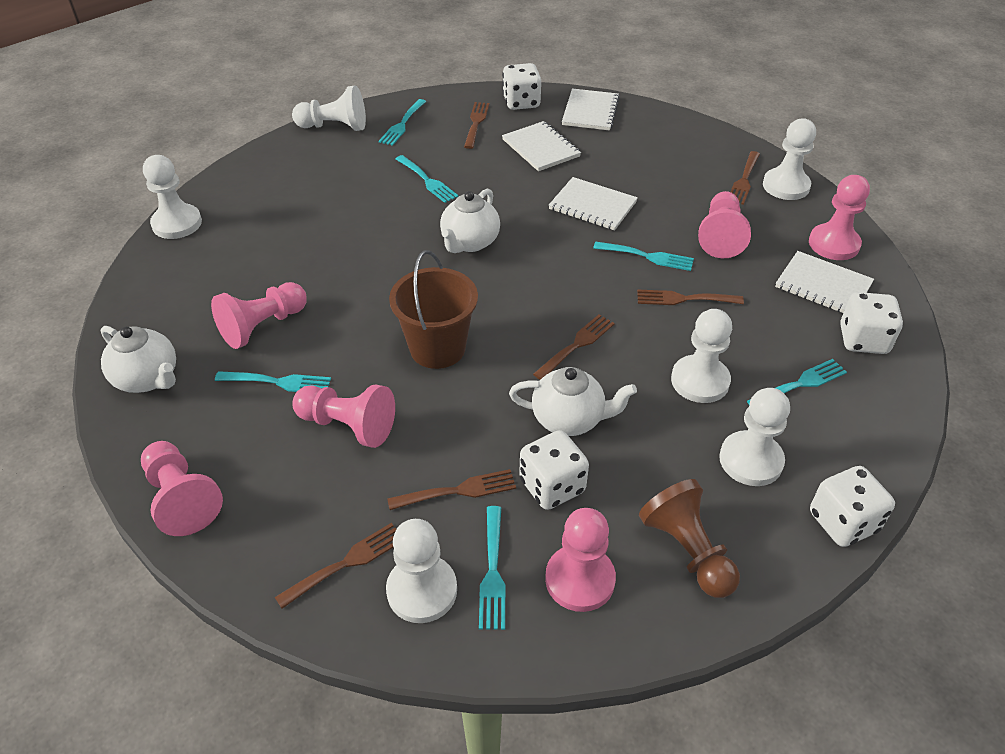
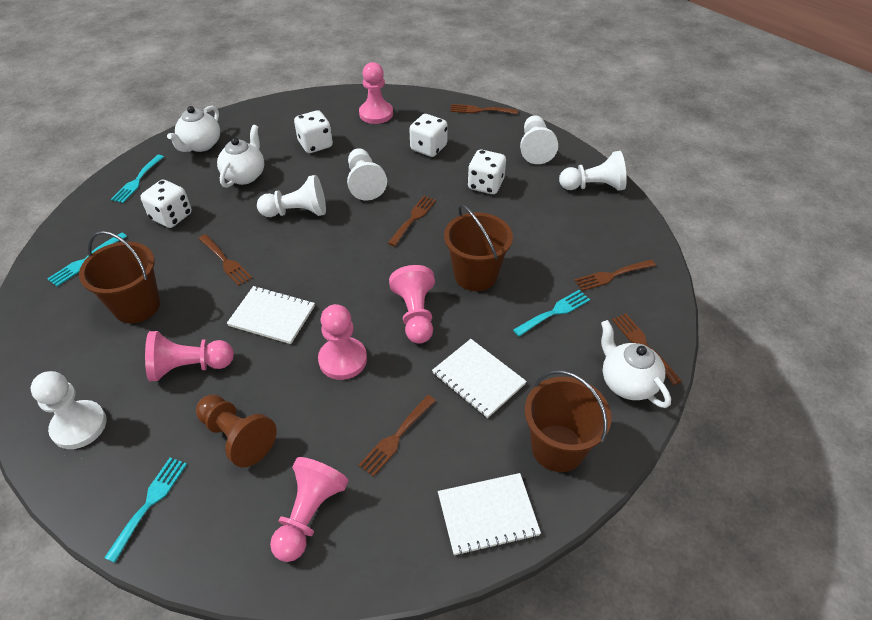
brown bucket: 1 -> 3
pink pawn: 6 -> 5
turquoise fork: 6 -> 4
white notebook: 4 -> 3
white pawn: 6 -> 5

